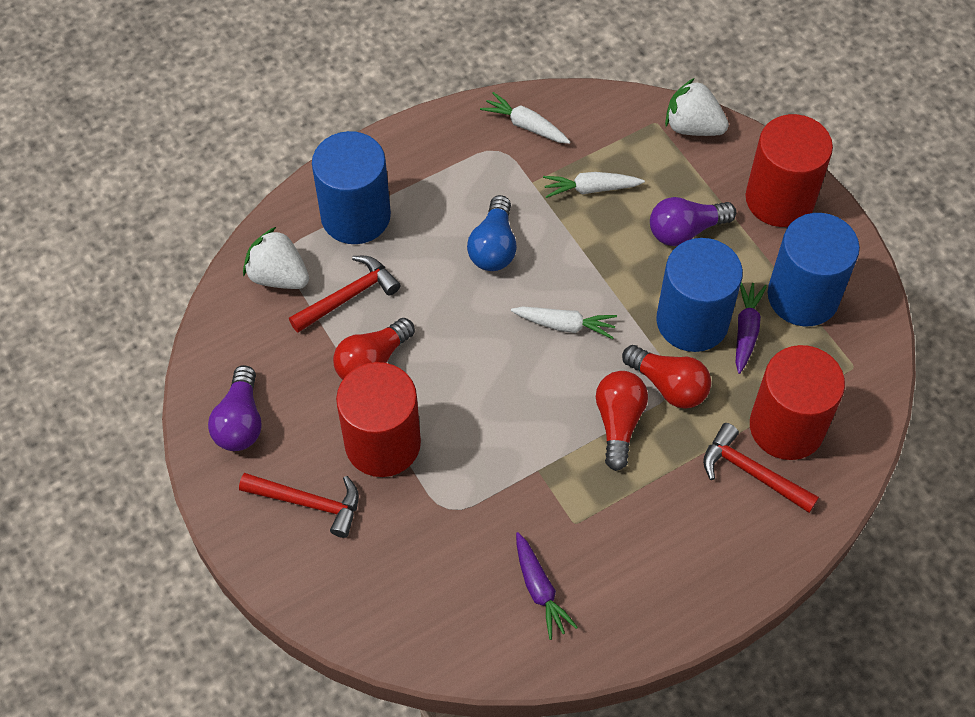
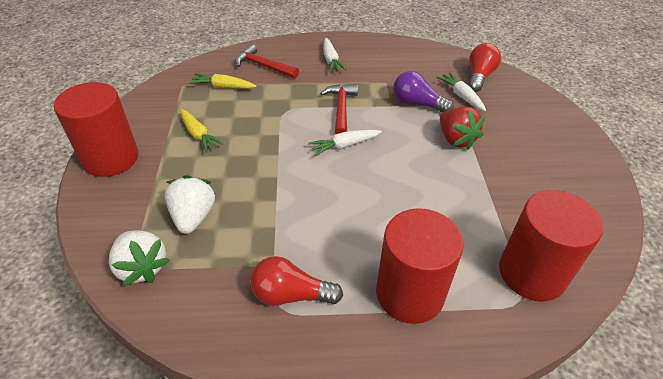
blue cylinder: 3 -> 0
blue light bulb: 1 -> 0
purple carrot: 2 -> 0
purple light bulb: 2 -> 1
red hammer: 3 -> 2
red light bulb: 3 -> 2
red strawberry: 0 -> 1
yellow carrot: 0 -> 2

